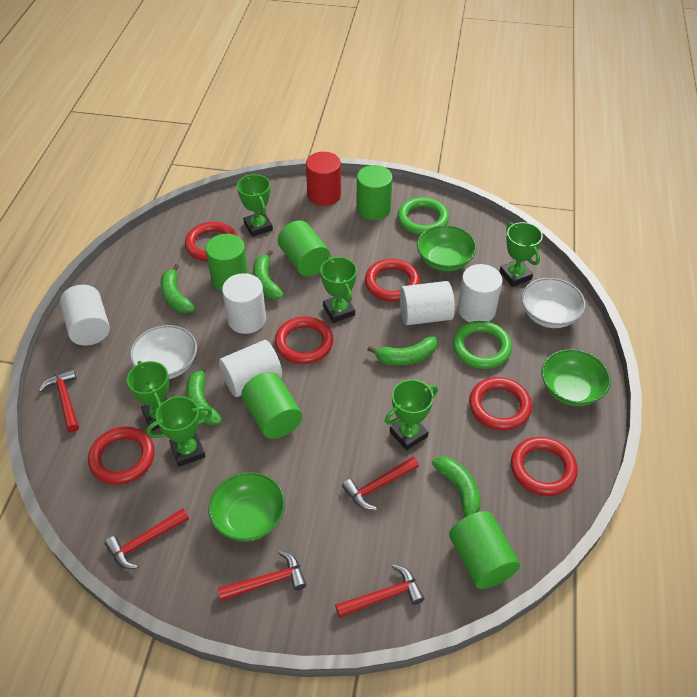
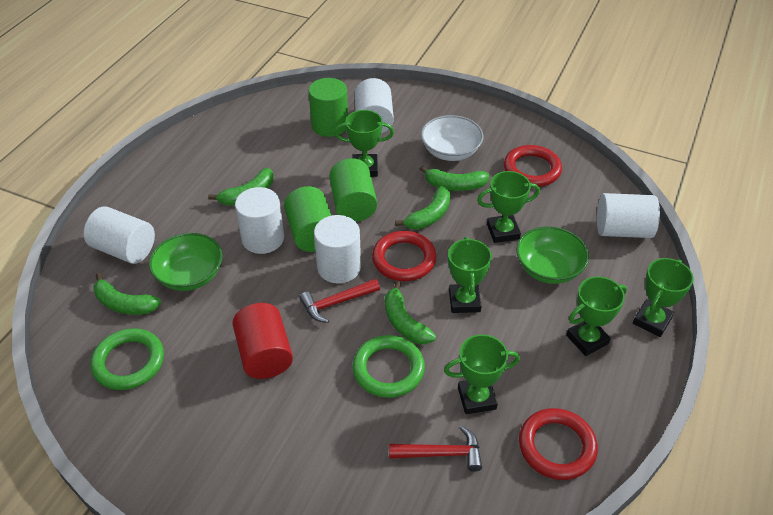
green bowl: 3 -> 2
green cylinder: 5 -> 3
red hammer: 5 -> 2
red ring: 6 -> 3
white bowl: 2 -> 1

